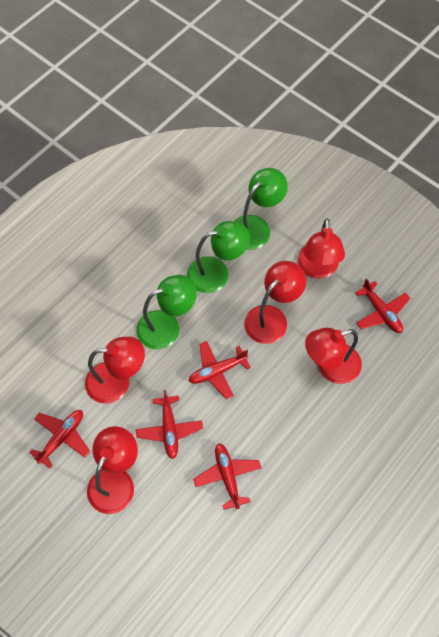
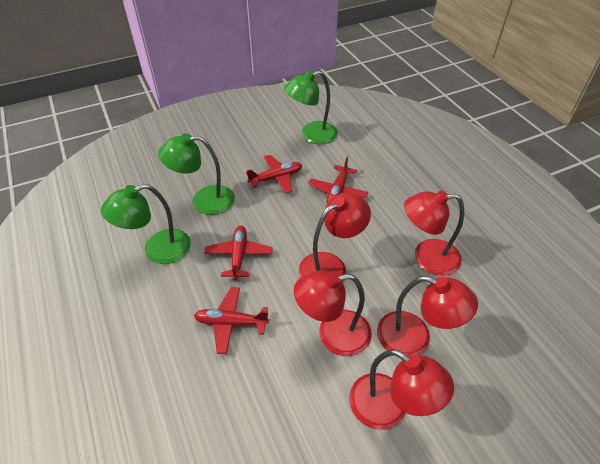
red plane: 5 -> 4

